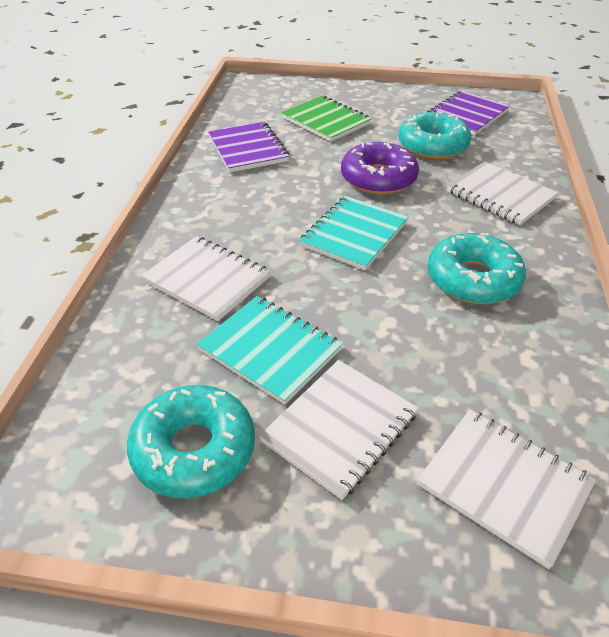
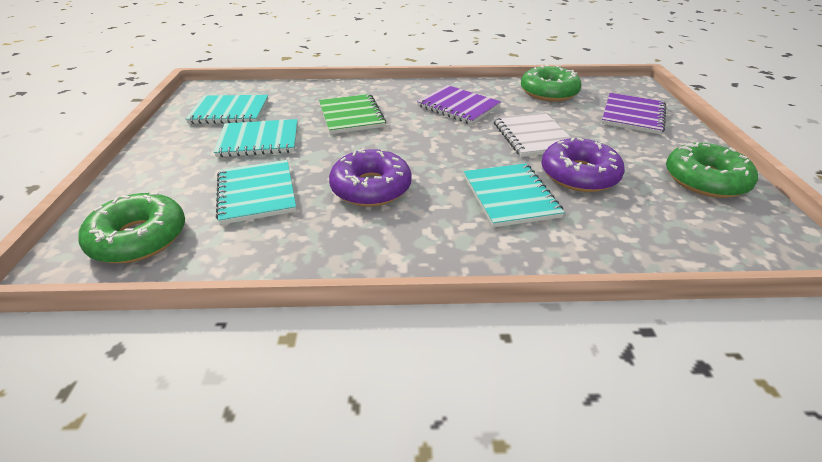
green donut: 0 -> 3
purple donut: 1 -> 2
turquoise donut: 3 -> 0
turquoise notebook: 2 -> 4
white notebook: 4 -> 1

